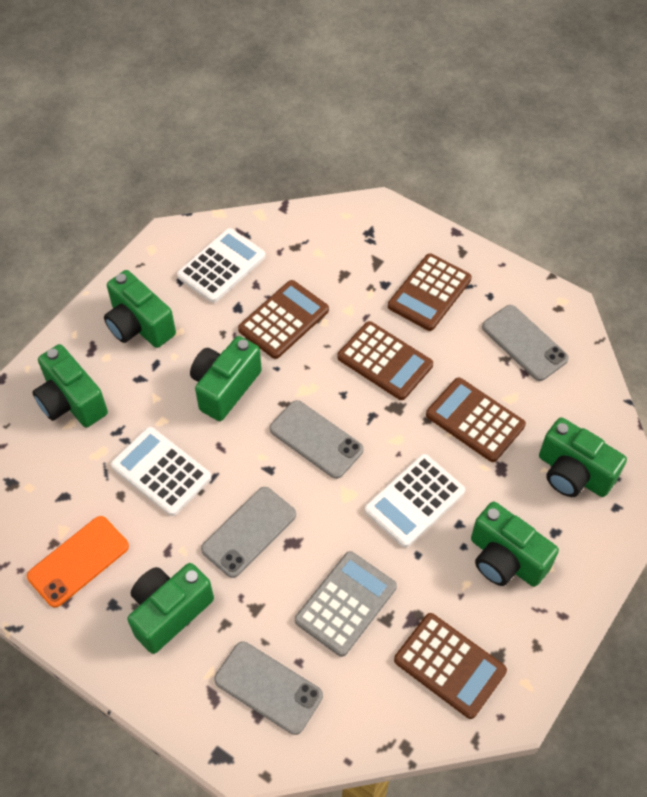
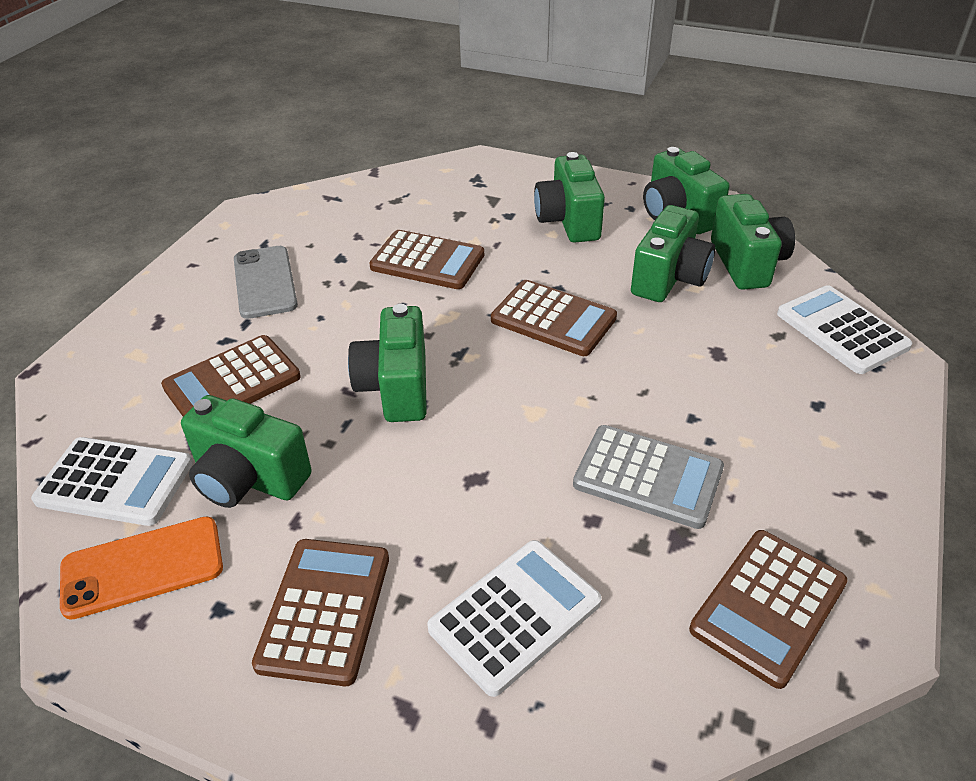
grey phone: 4 -> 1

